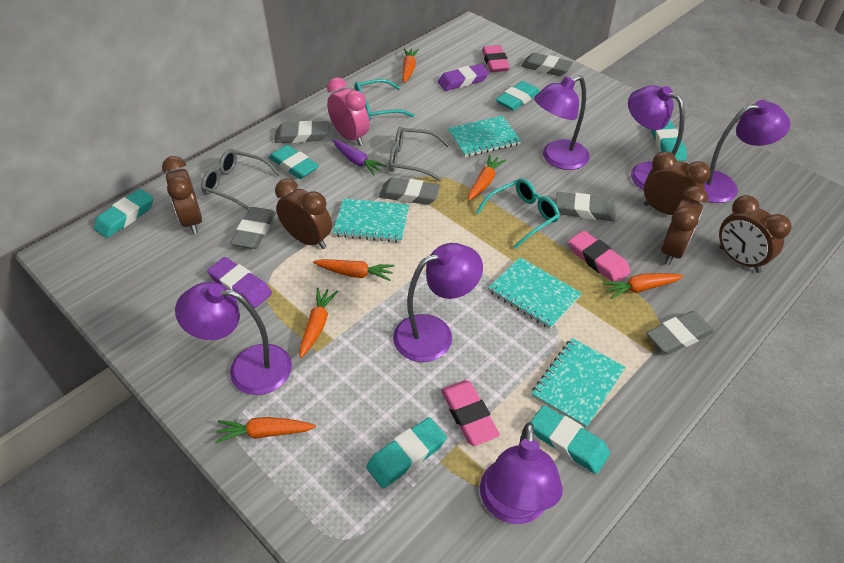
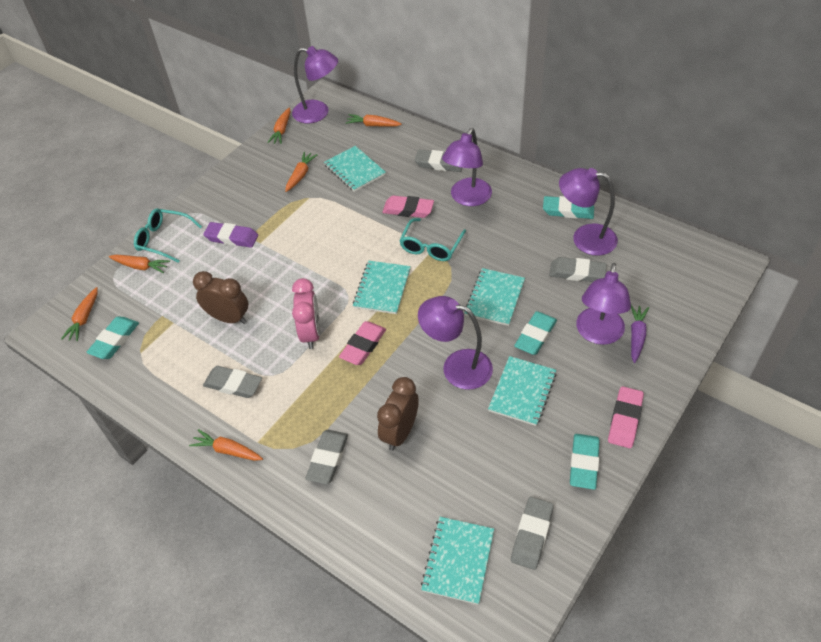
brown clock: 5 -> 2
grey eraser: 6 -> 5
grey glasses: 2 -> 0
purple eraser: 2 -> 1
purple lamp: 6 -> 5
turquoise eraser: 6 -> 4
turquoise notebook: 4 -> 5

